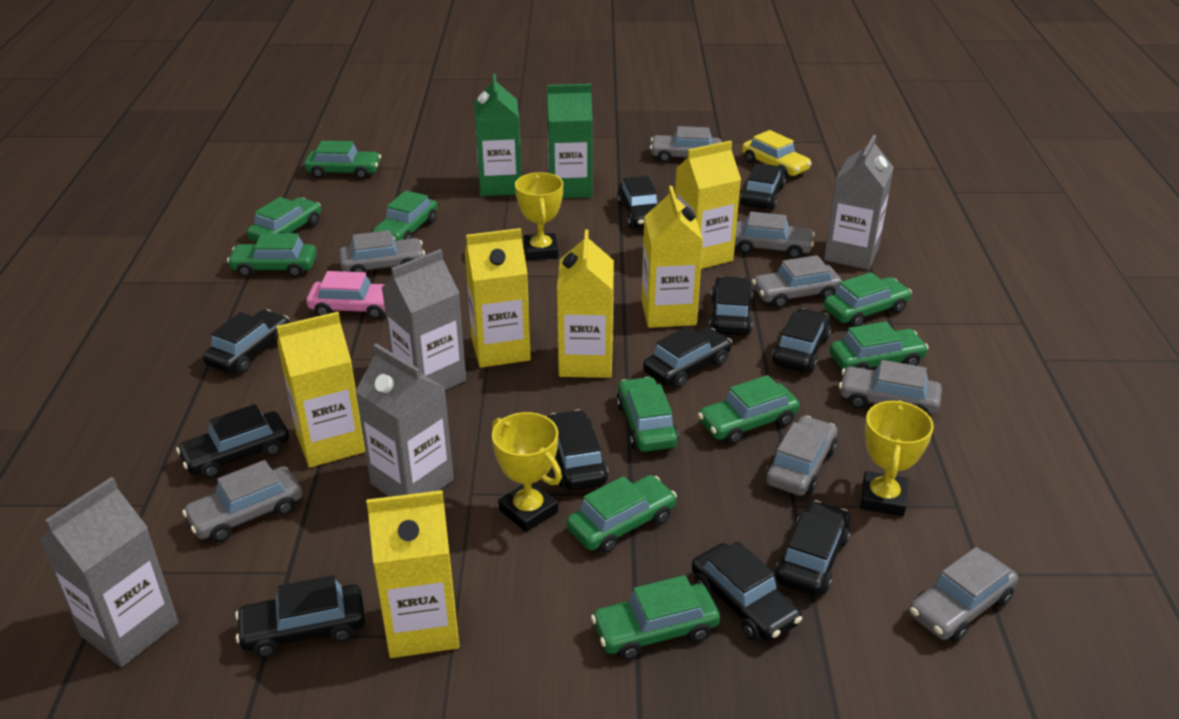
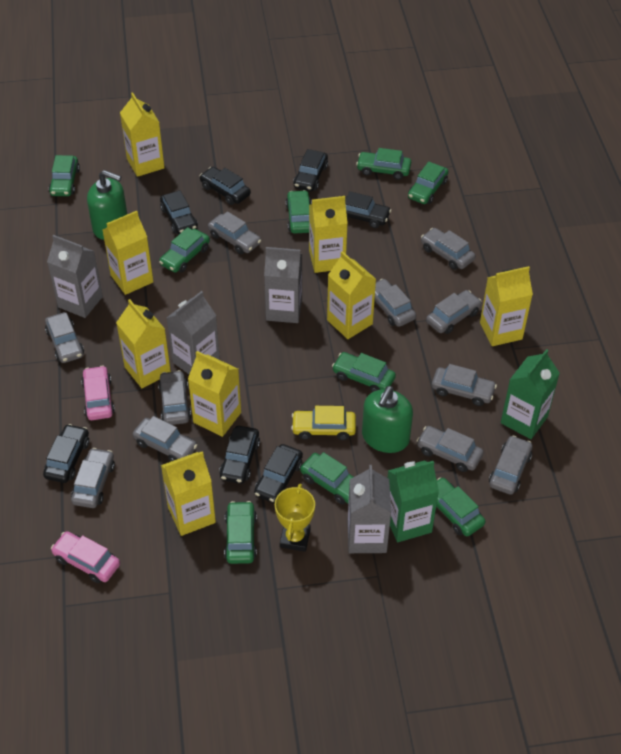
black car: 11 -> 7
green car: 10 -> 9
green soap dispenser: 0 -> 2
grey car: 8 -> 11
pink car: 1 -> 2
yellow carton: 6 -> 8
yellow trophy: 3 -> 1

